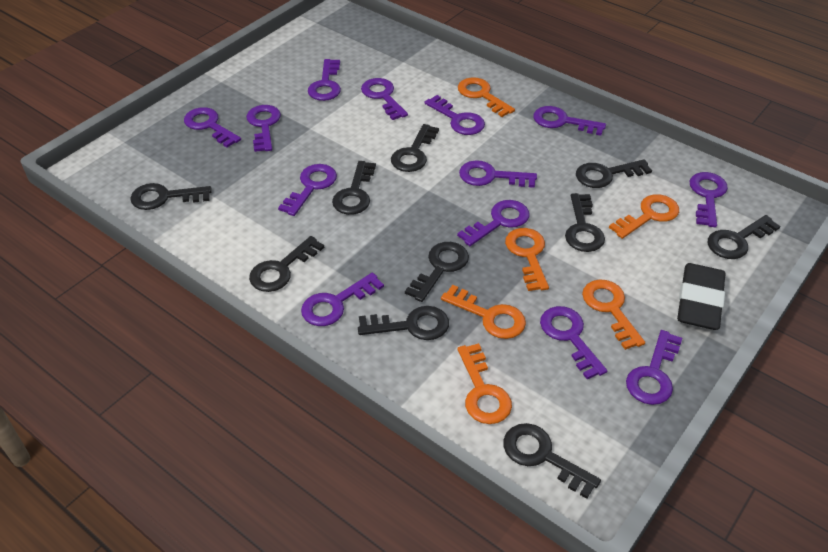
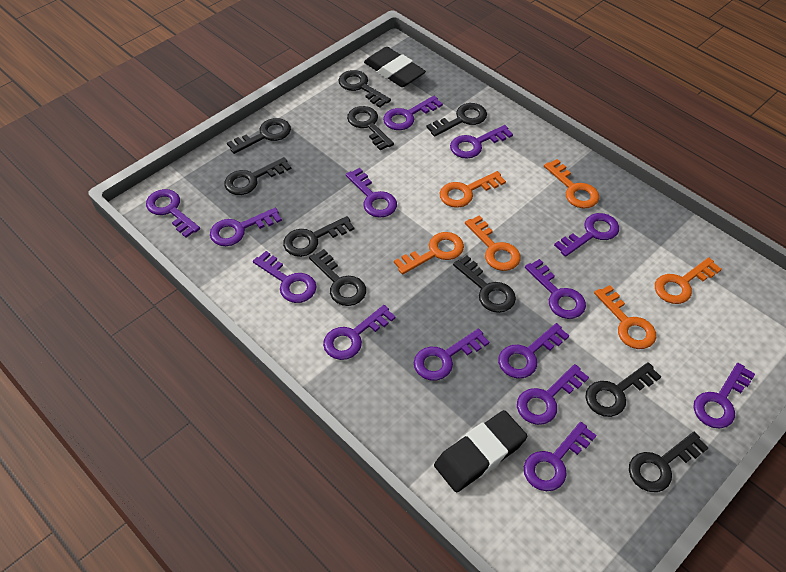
black eraser: 1 -> 2
purple key: 13 -> 14

